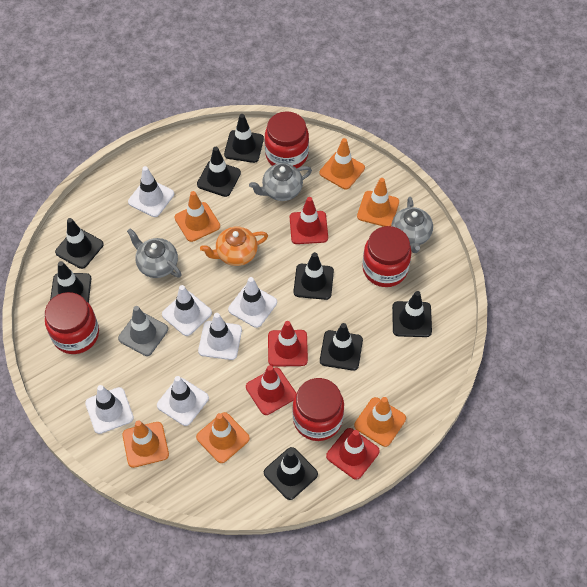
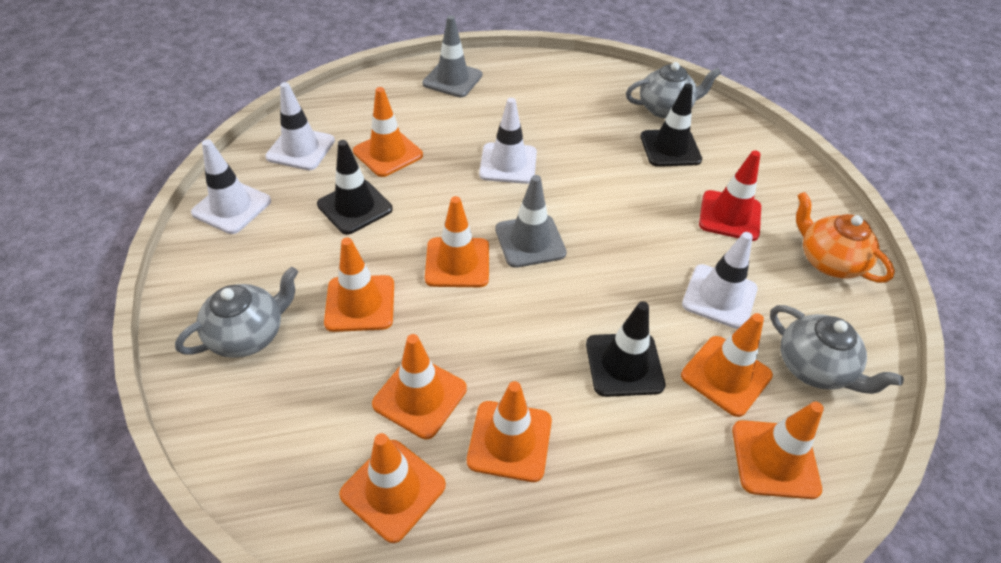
black traffic cone: 8 -> 3
grey traffic cone: 1 -> 2
orange traffic cone: 6 -> 8
red jar: 4 -> 0
red traffic cone: 4 -> 1
white traffic cone: 6 -> 4

